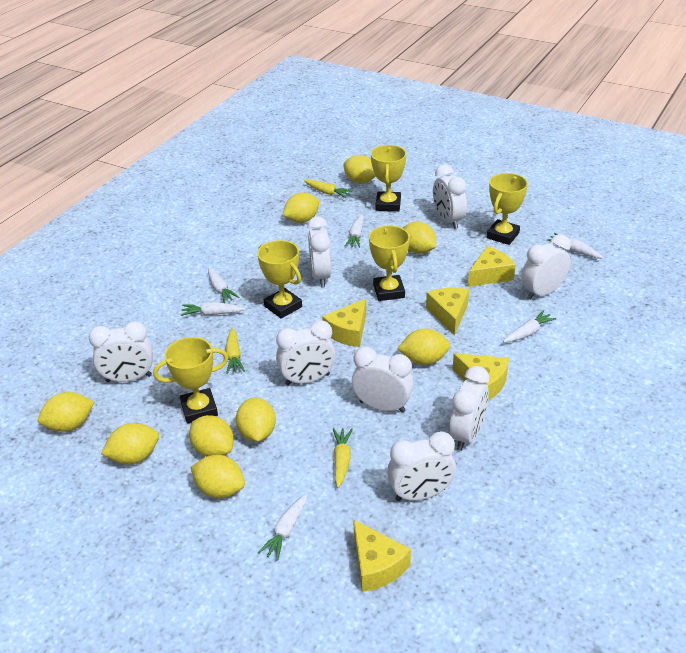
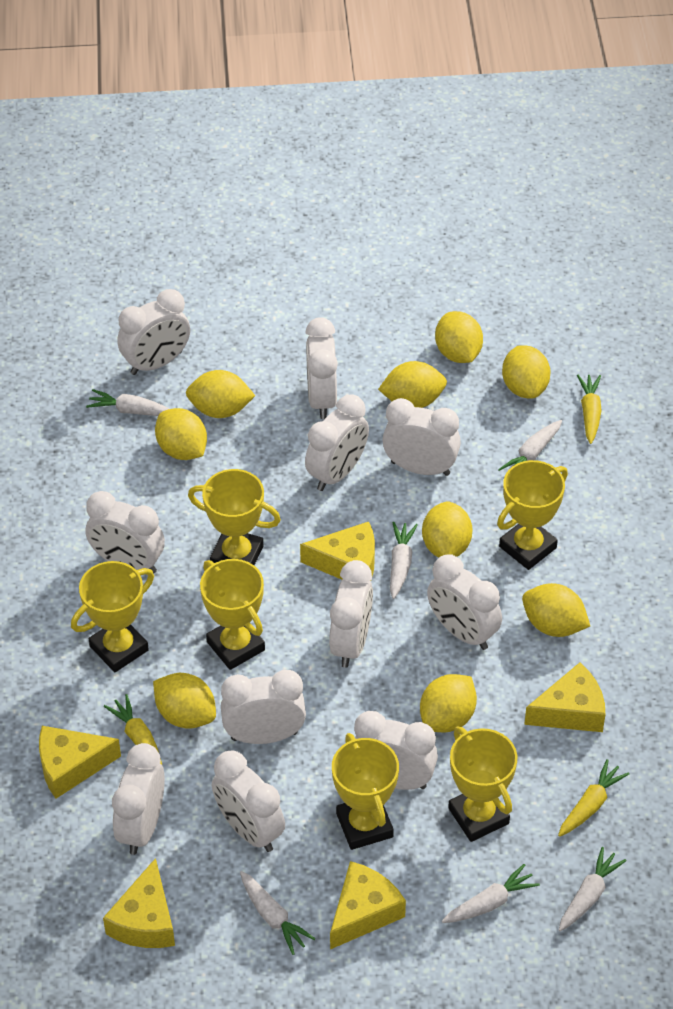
white clock: 8 -> 11
yellow trophy: 5 -> 6

